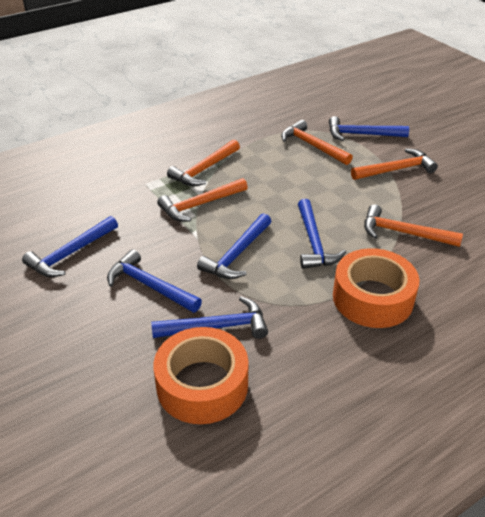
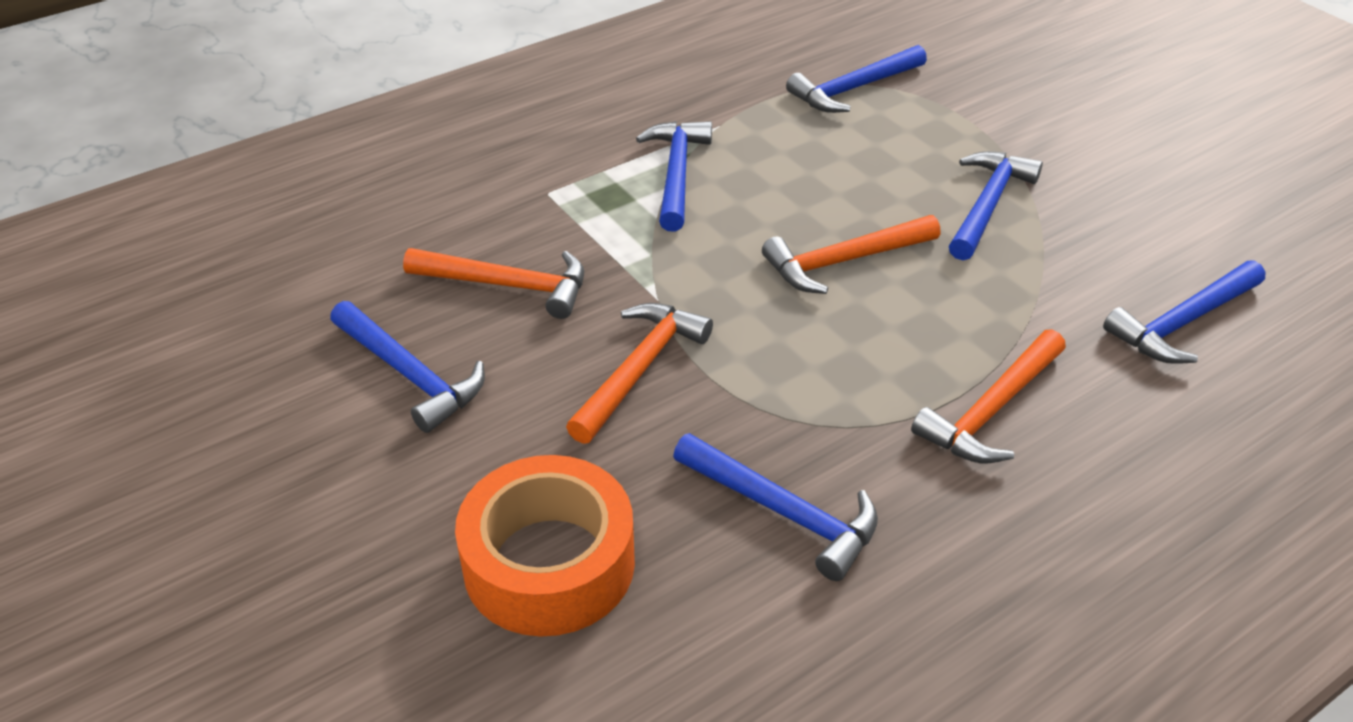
orange hammer: 5 -> 4
orange tape: 2 -> 1

